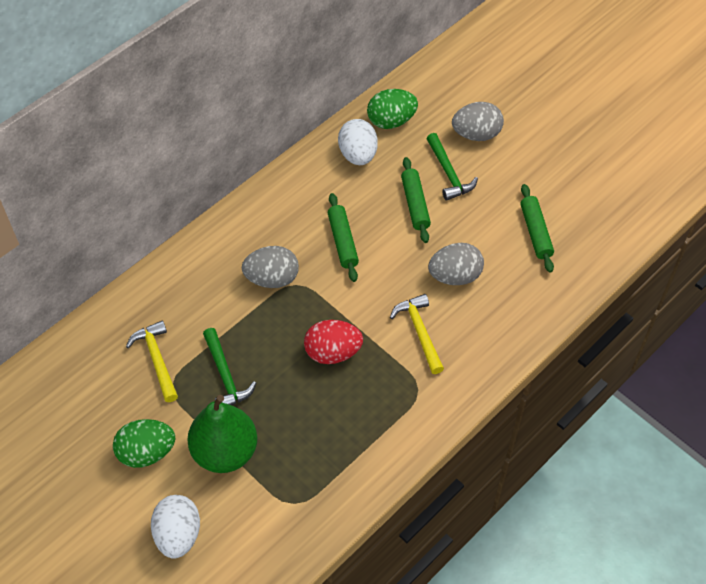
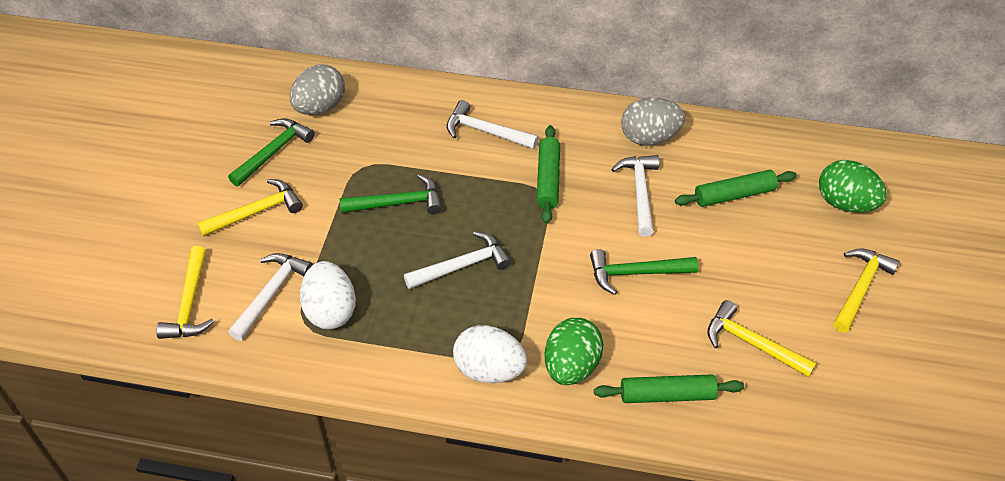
green hammer: 2 -> 3
green pear: 1 -> 0
grey egg: 3 -> 2
red egg: 1 -> 0
white hammer: 0 -> 4
yellow hammer: 2 -> 4

